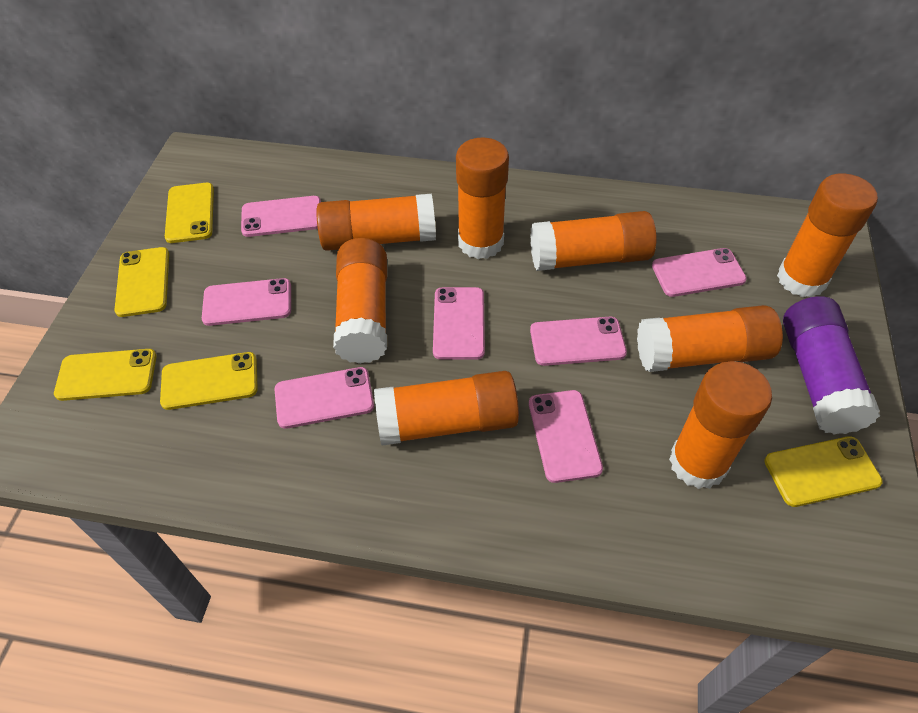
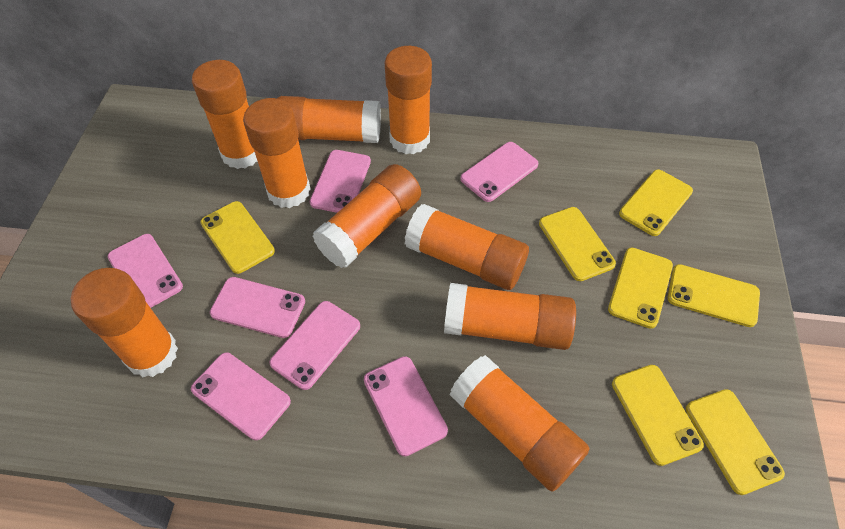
orange glue stick: 8 -> 9
purple glue stick: 1 -> 0
yellow phone: 5 -> 7

